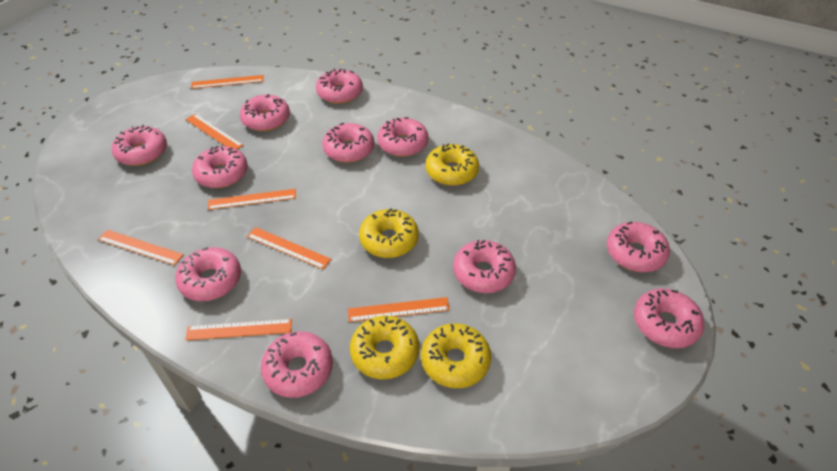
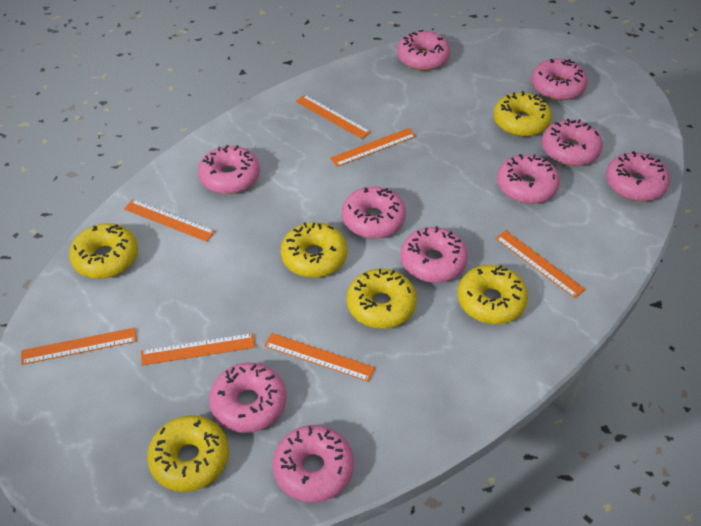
pink donut: 11 -> 10
yellow donut: 4 -> 6

